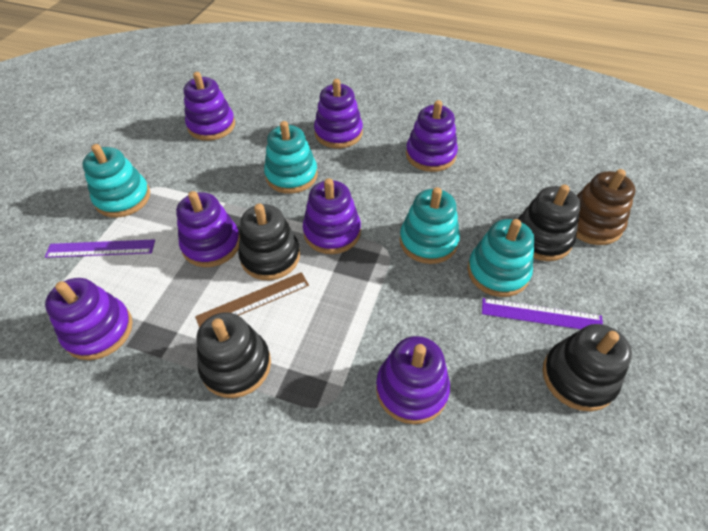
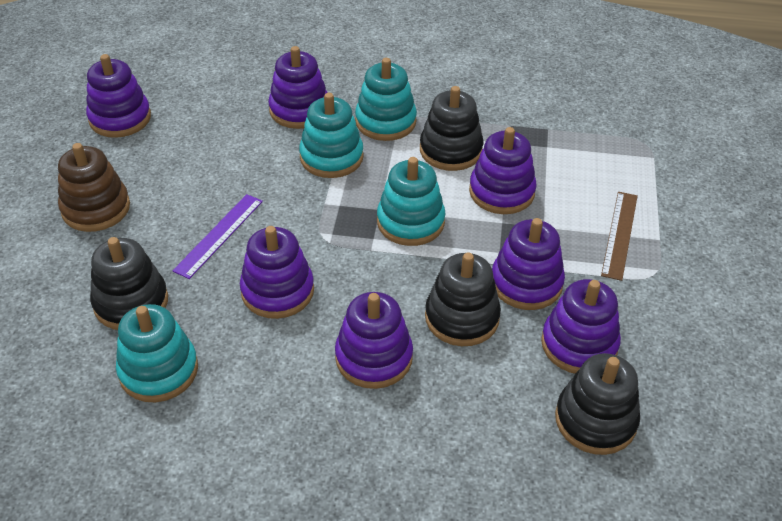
purple ruler: 2 -> 1

